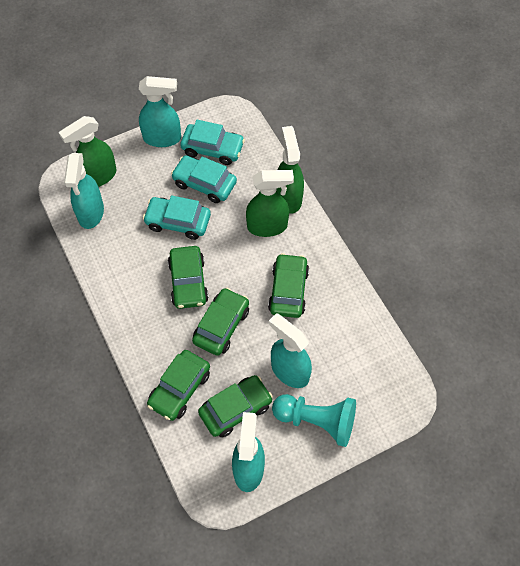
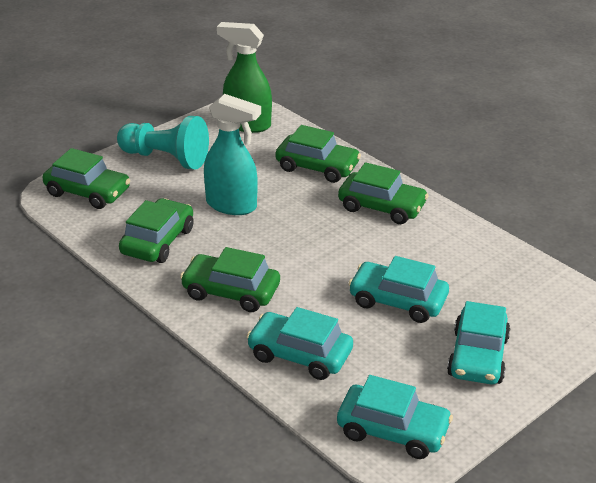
green spray bottle: 3 -> 1
turquoise car: 3 -> 4
turquoise spray bottle: 4 -> 1

